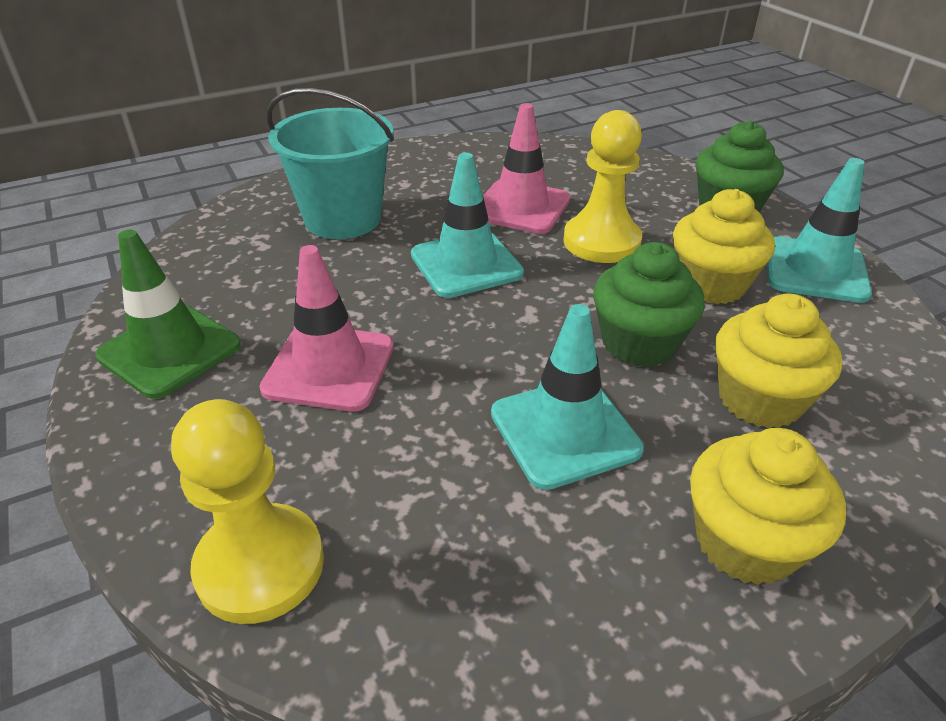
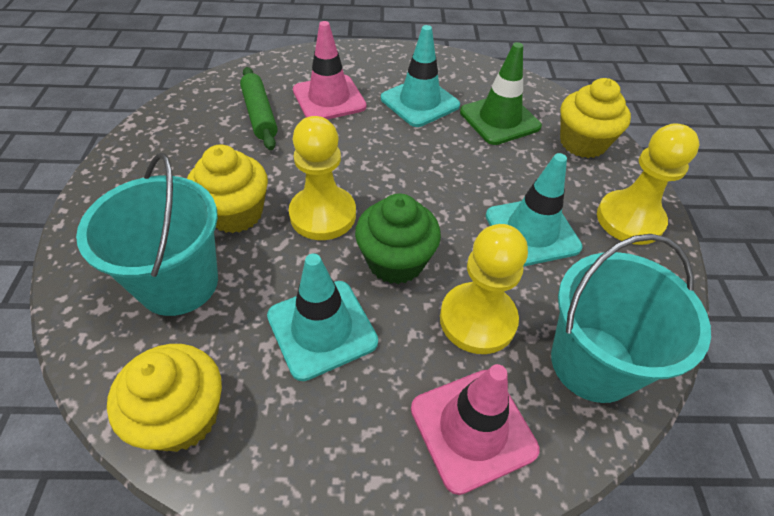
green cupcake: 2 -> 1
green rolling pin: 0 -> 1
turquoise bucket: 1 -> 2
yellow pawn: 2 -> 3

